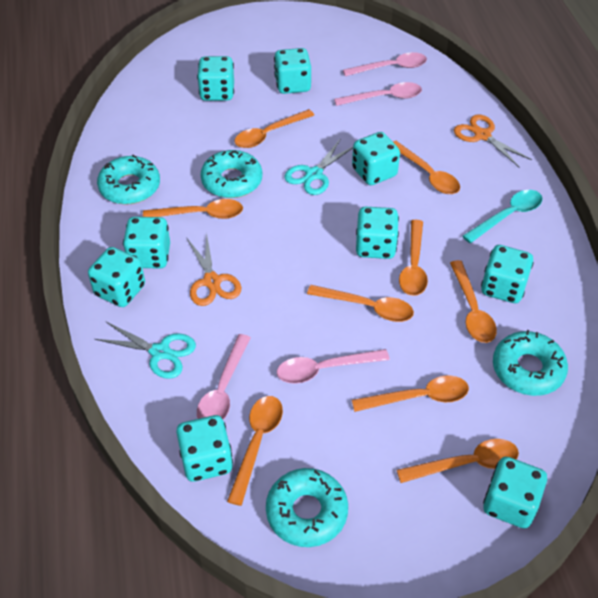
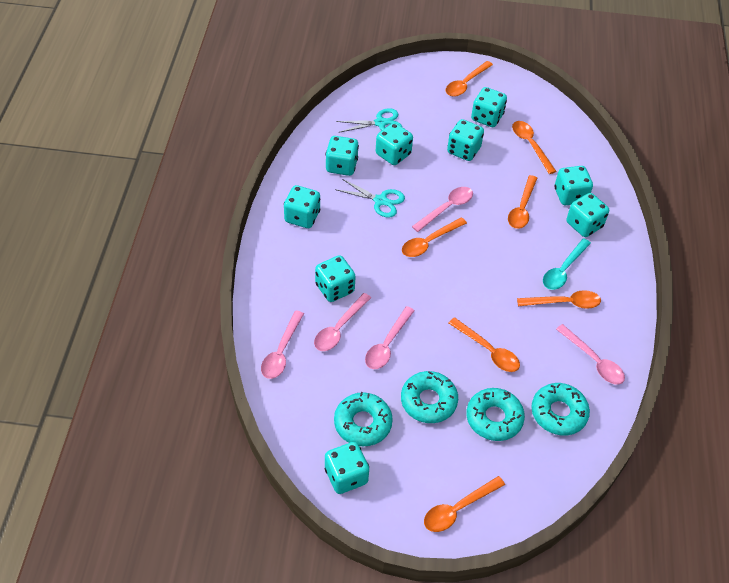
orange scissors: 2 -> 0
orange spoon: 9 -> 7
pink spoon: 4 -> 5

